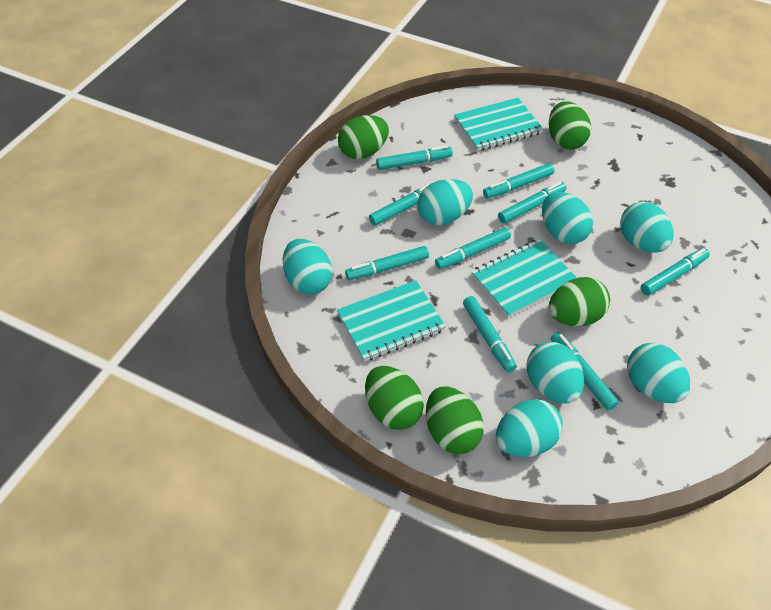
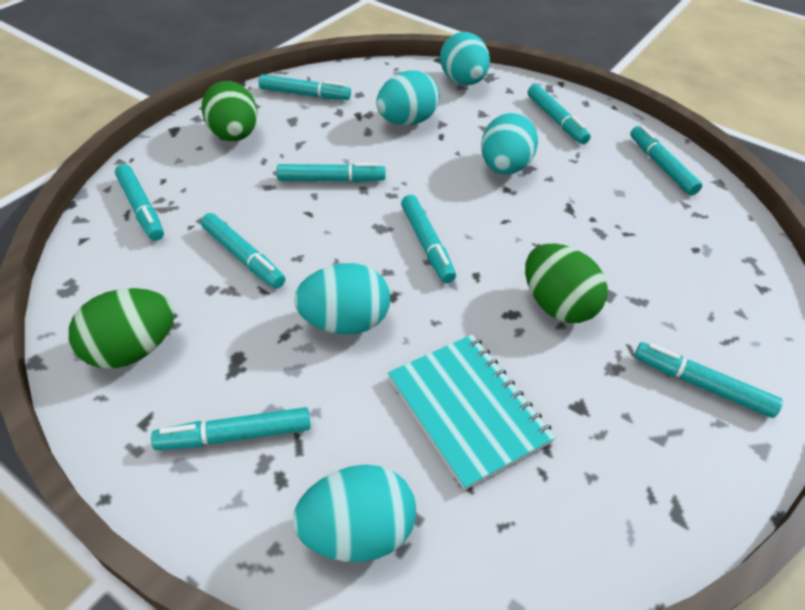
green egg: 5 -> 3
turquoise egg: 7 -> 5
turquoise notebook: 3 -> 1

